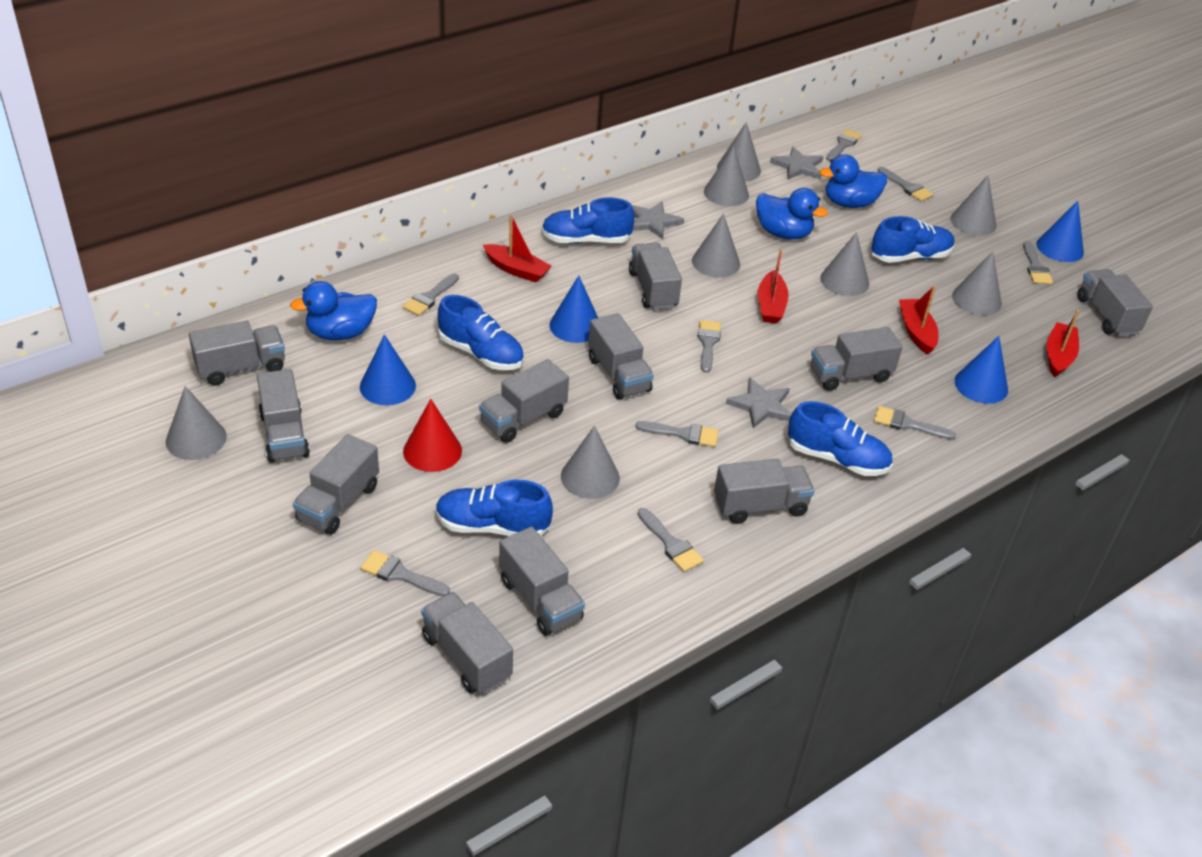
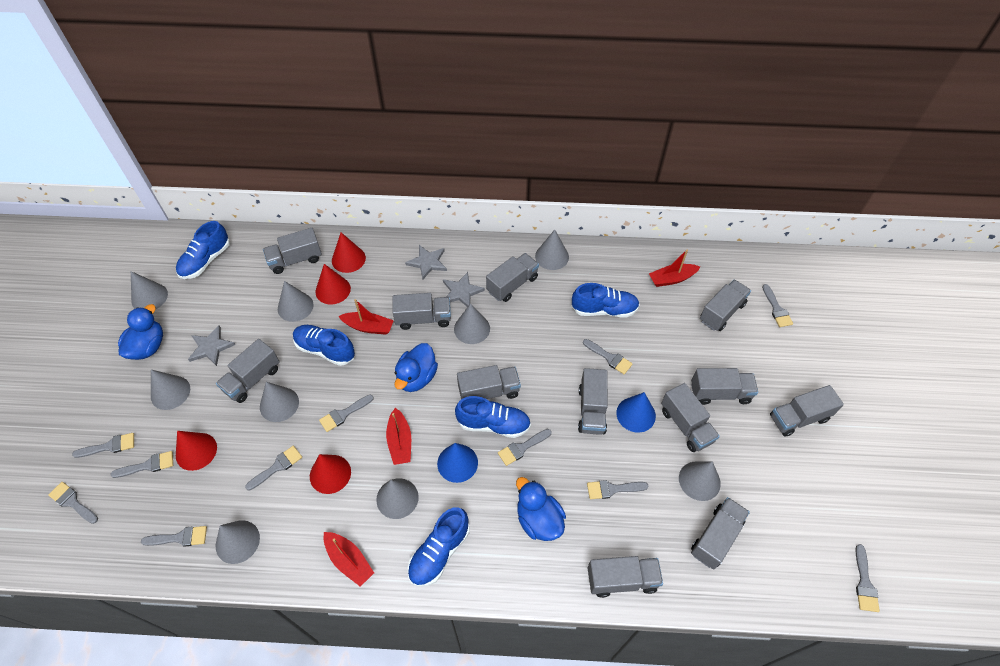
blue cone: 4 -> 2
grey brush: 9 -> 11
grey cone: 8 -> 9
grey truck: 11 -> 12
red cone: 1 -> 4

